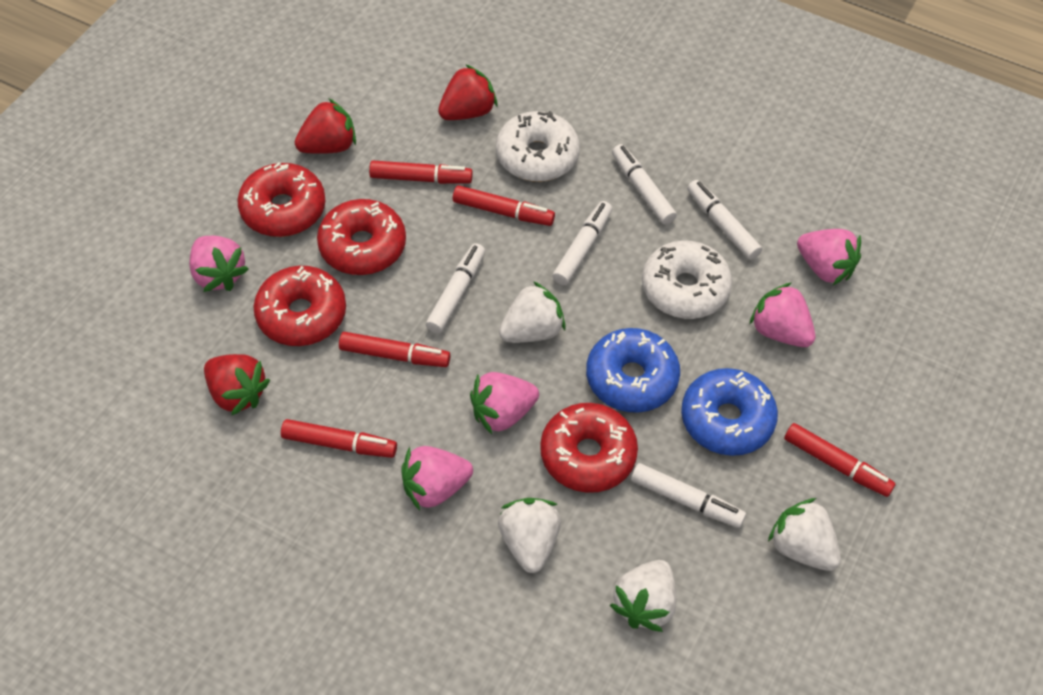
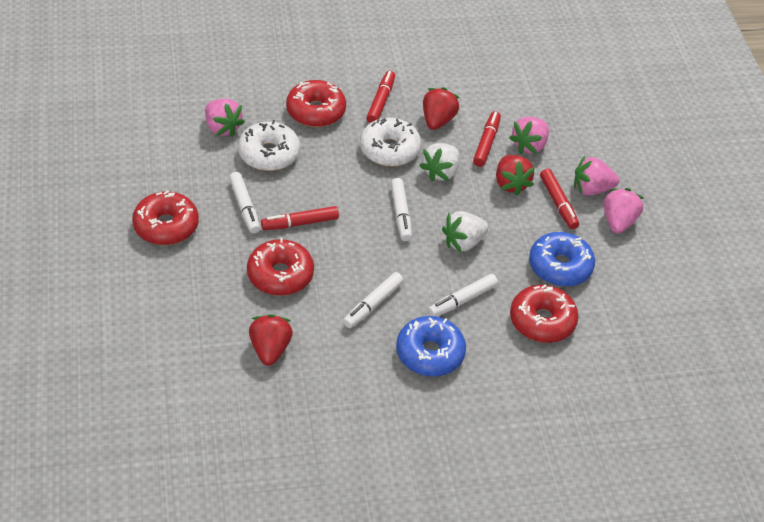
pink strawberry: 5 -> 4
red marker: 5 -> 4
white marker: 5 -> 4
white strawberry: 4 -> 2

